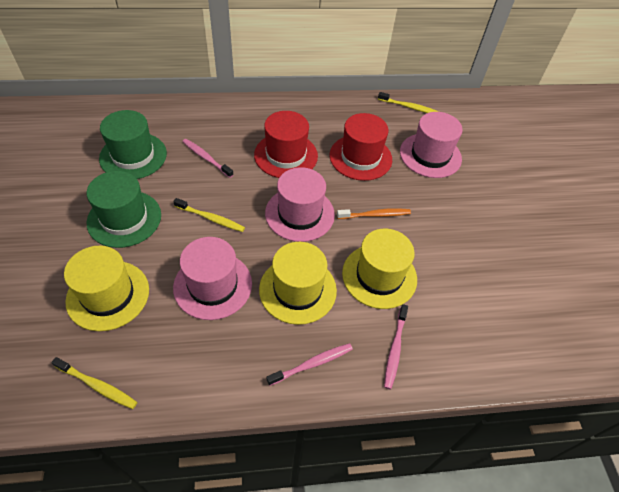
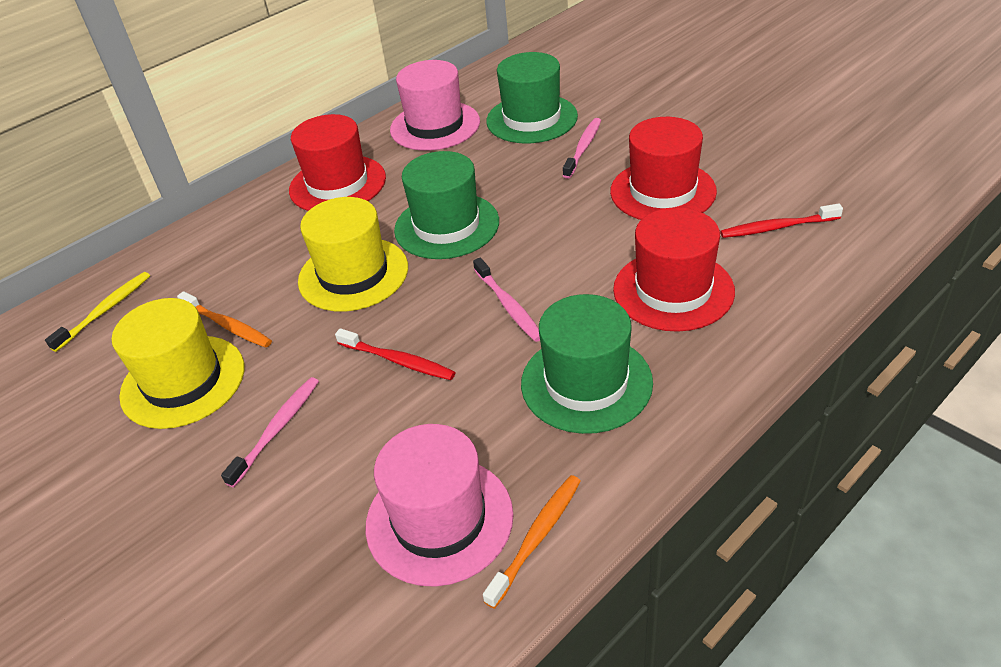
green hat: 2 -> 3
orange toothbrush: 1 -> 2
pink hat: 3 -> 2
red hat: 2 -> 3
red toothbrush: 0 -> 2
yellow hat: 3 -> 2
yellow toothbrush: 3 -> 1

